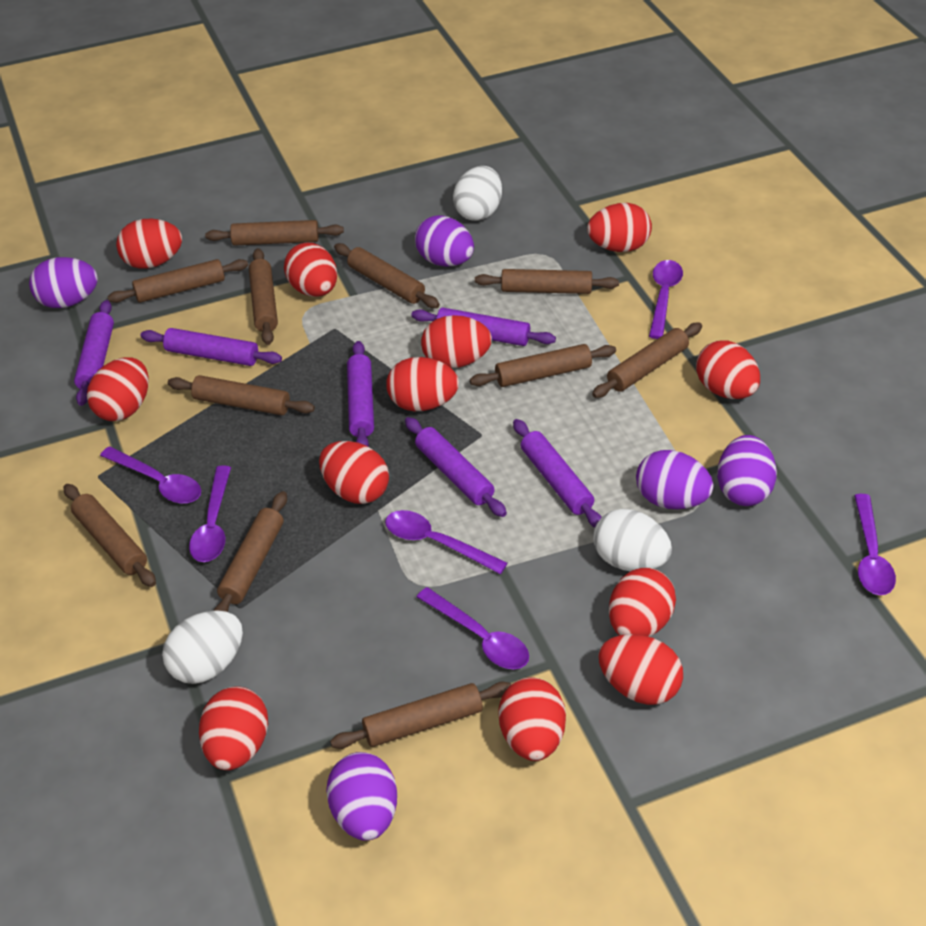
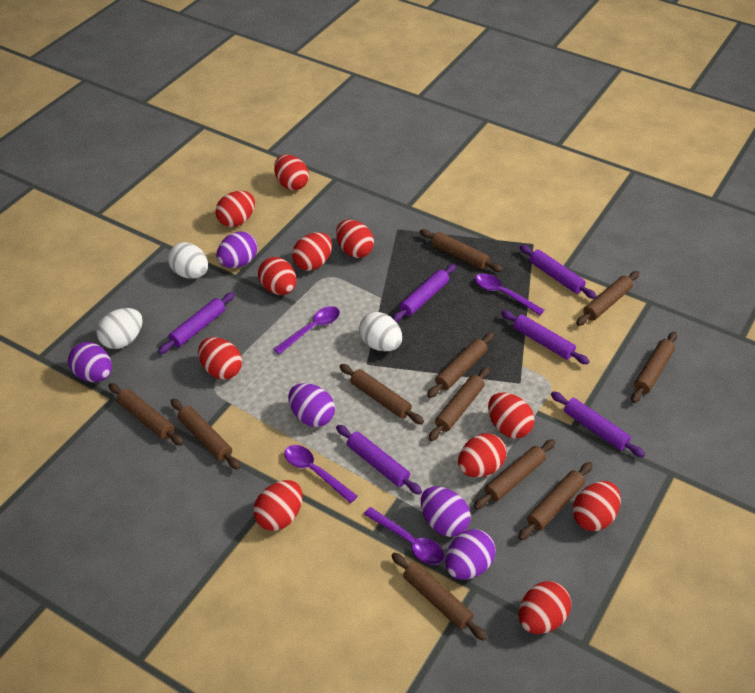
purple spoon: 6 -> 4
red egg: 12 -> 11

